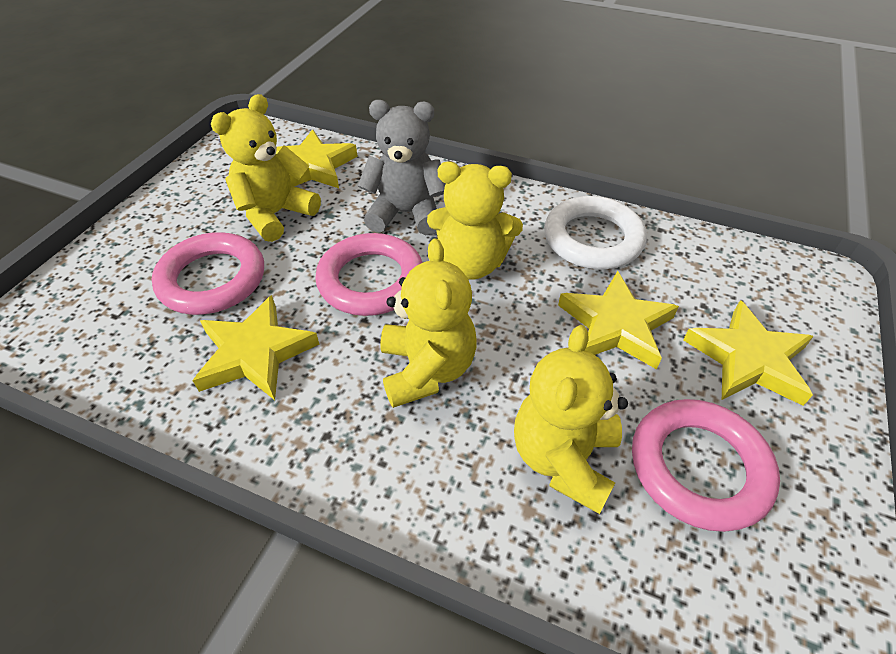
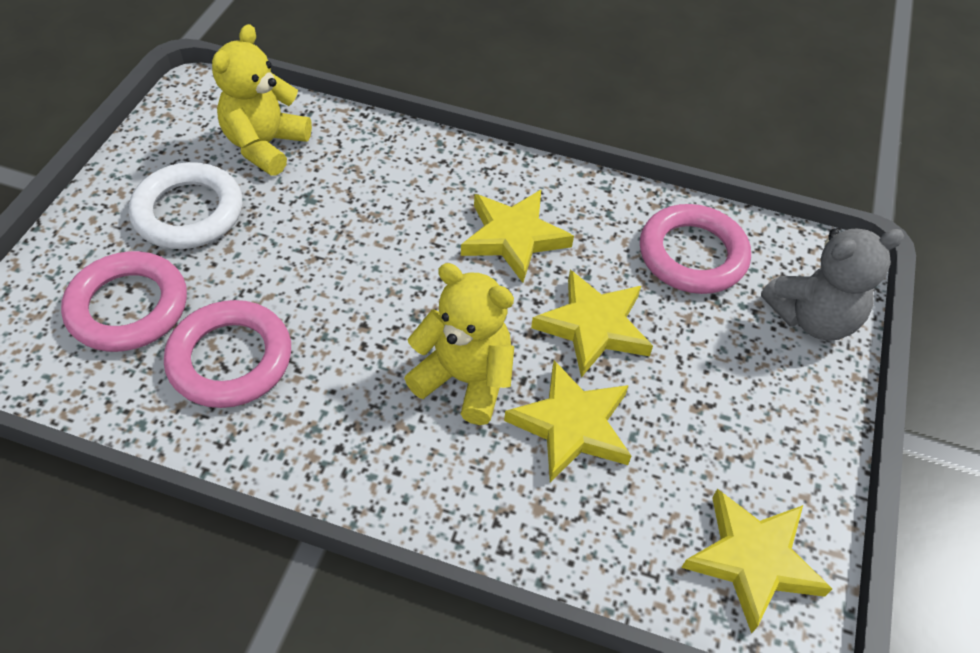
yellow teddy bear: 4 -> 2

